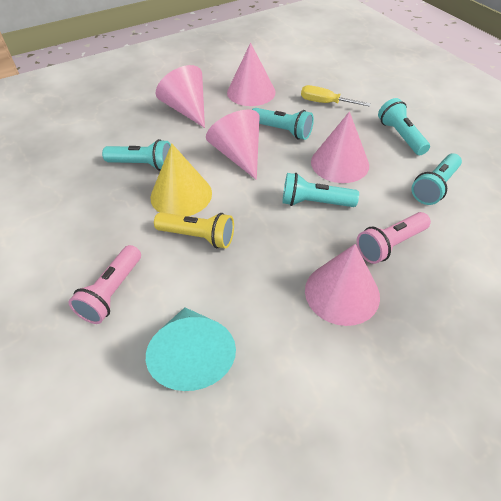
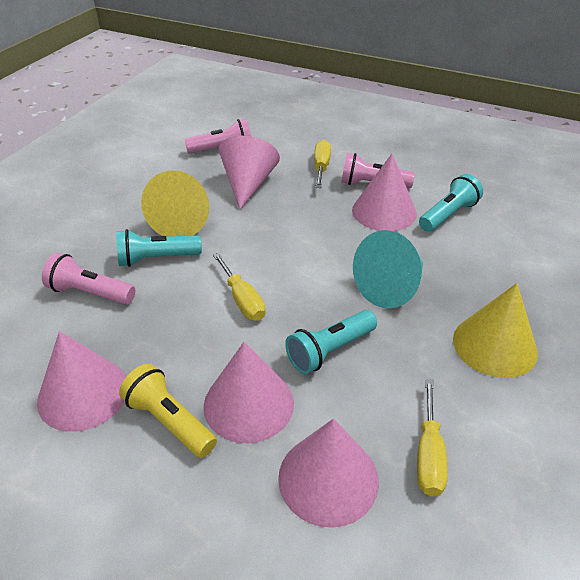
pink flashlight: 2 -> 3
turquoise flashlight: 5 -> 3
yellow cone: 1 -> 2
yellow screwdriver: 1 -> 3

